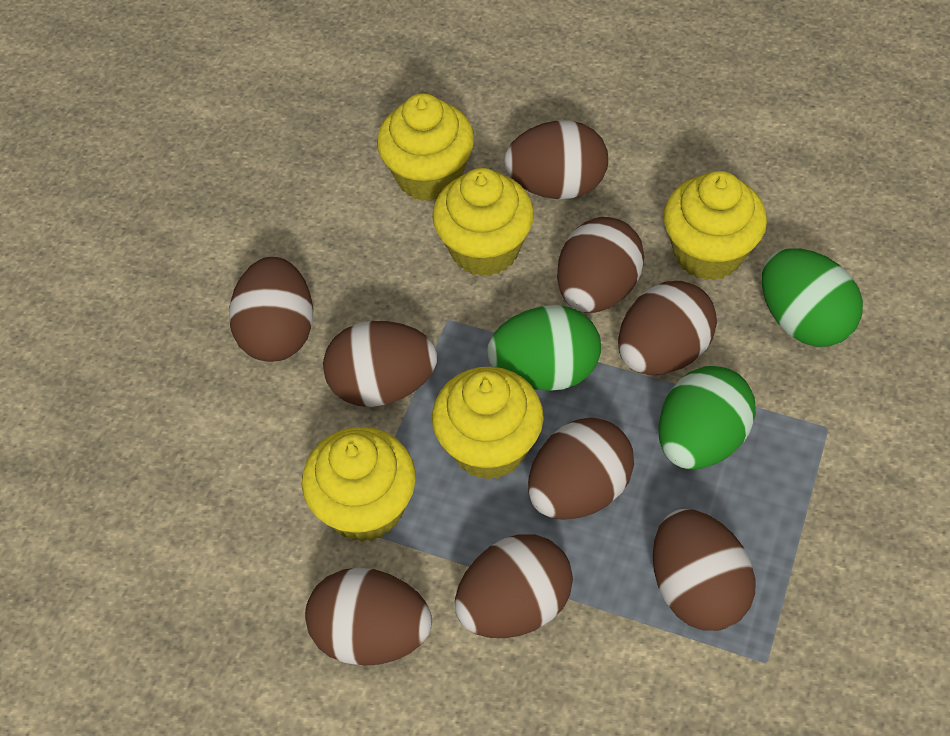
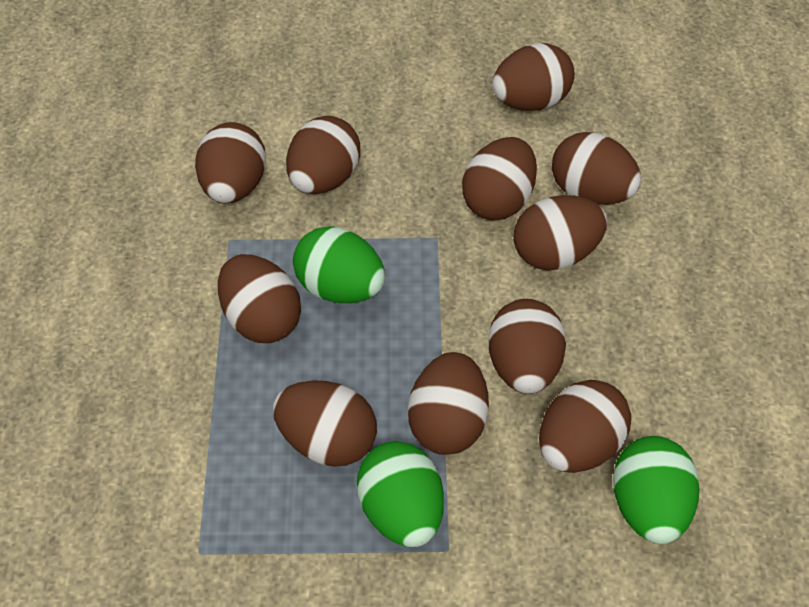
brown egg: 9 -> 11
yellow cupcake: 5 -> 0

